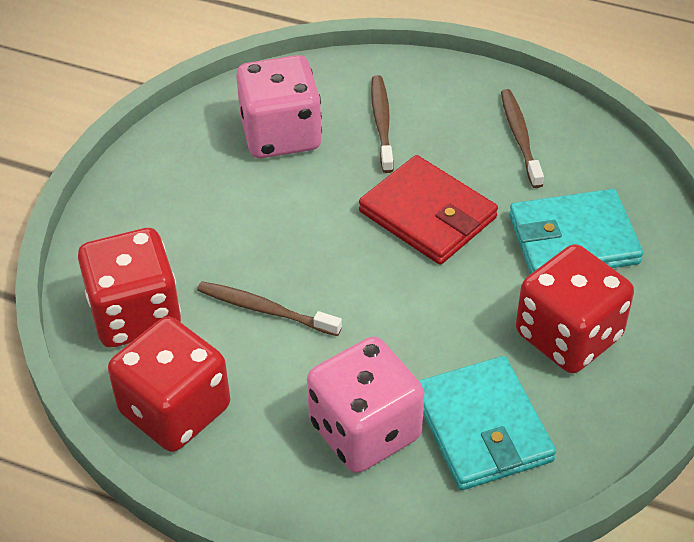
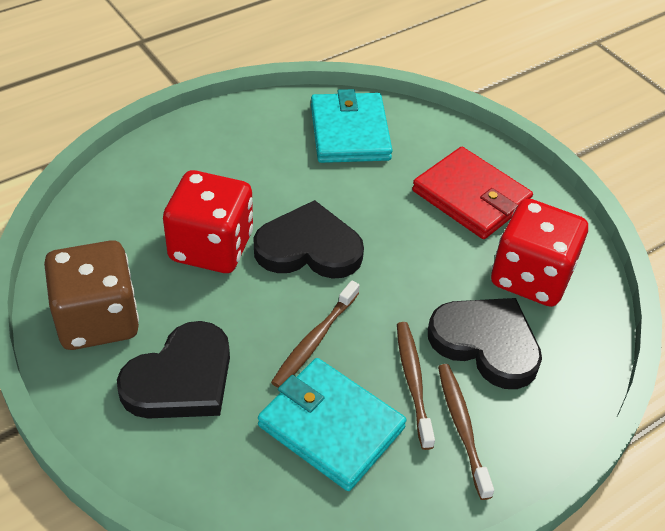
black heart: 0 -> 3
brown dice: 0 -> 1
pink dice: 2 -> 0
red dice: 3 -> 2

